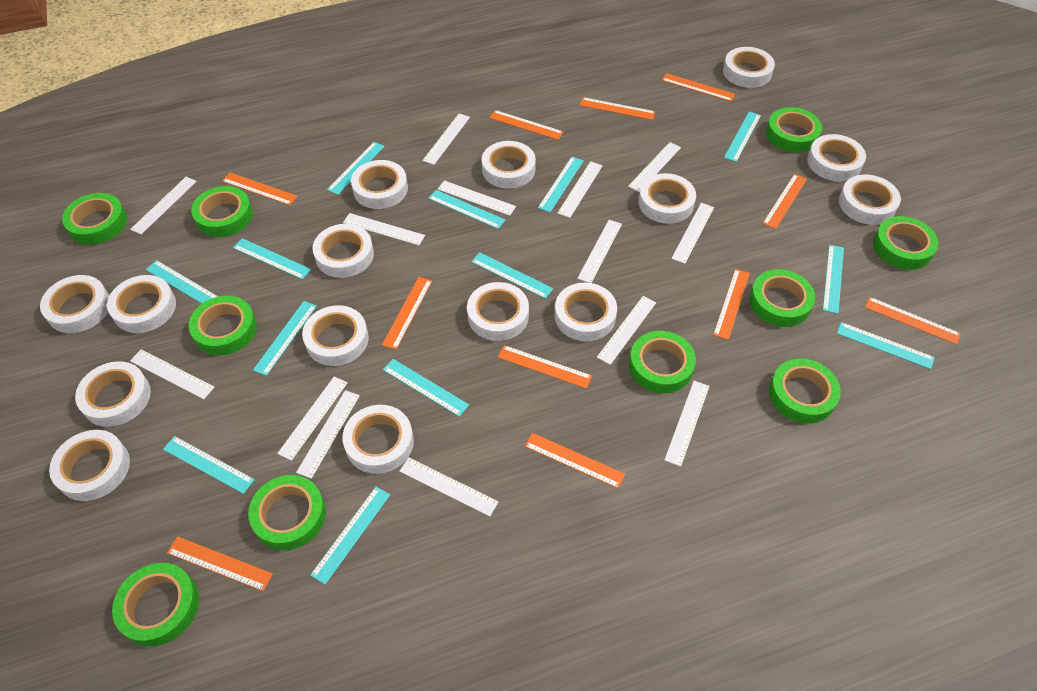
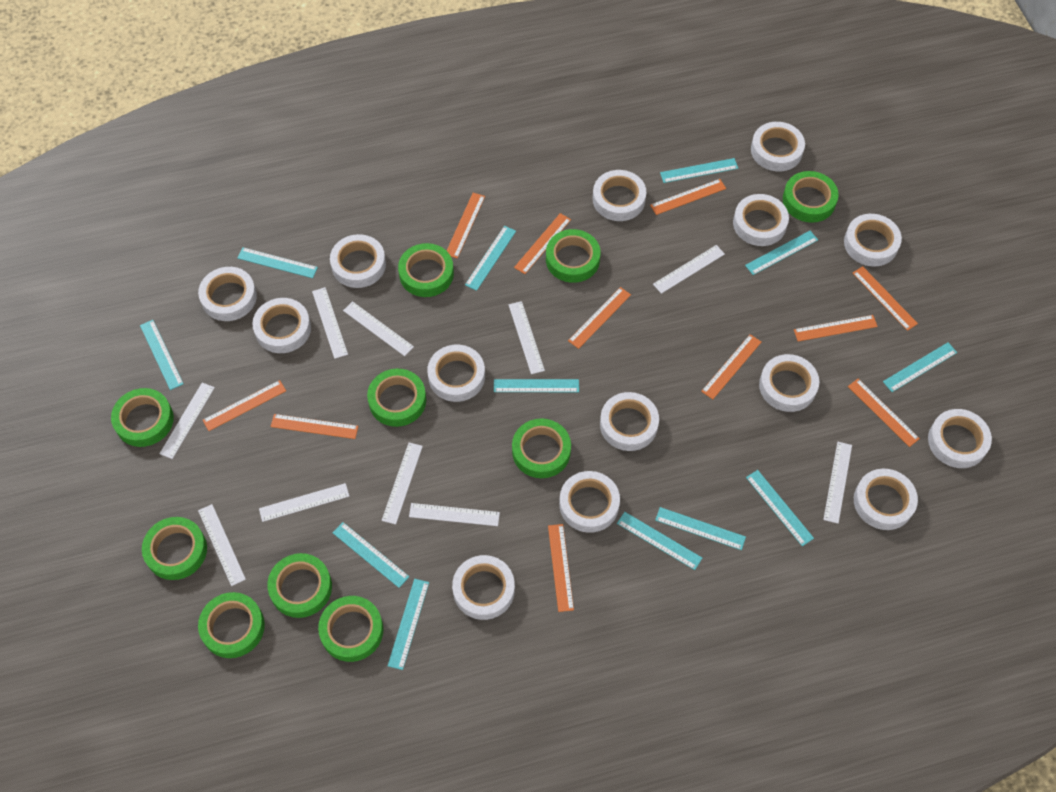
turquoise ruler: 13 -> 12
white ruler: 14 -> 10
white tape: 15 -> 14

